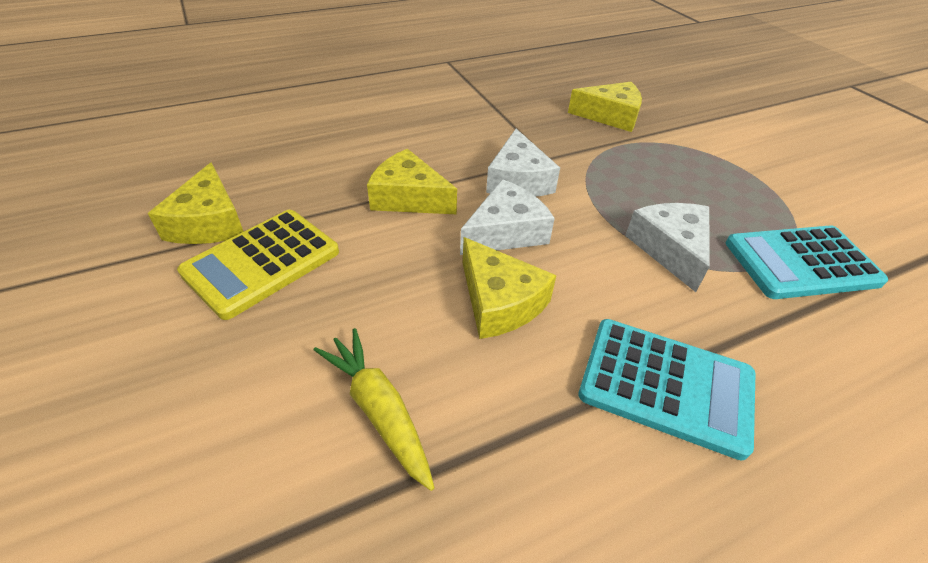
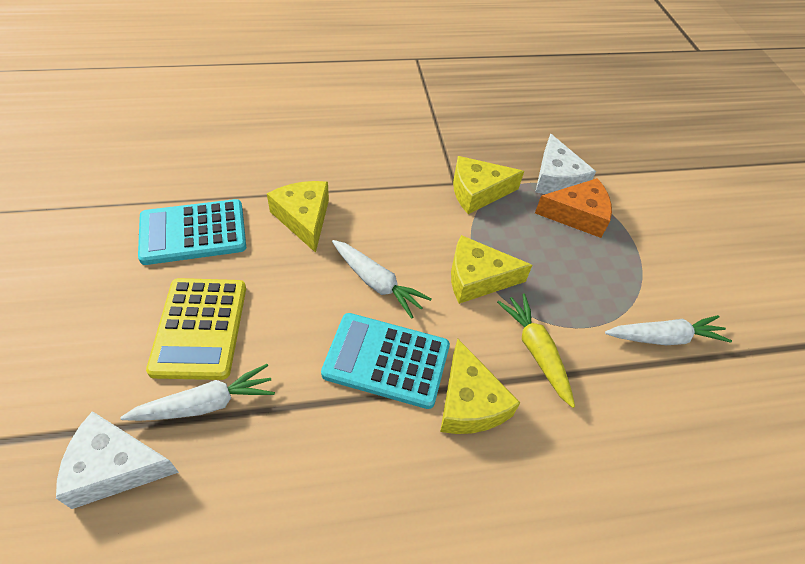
orange cheese: 0 -> 1
white carrot: 0 -> 3
white cheese: 3 -> 2

